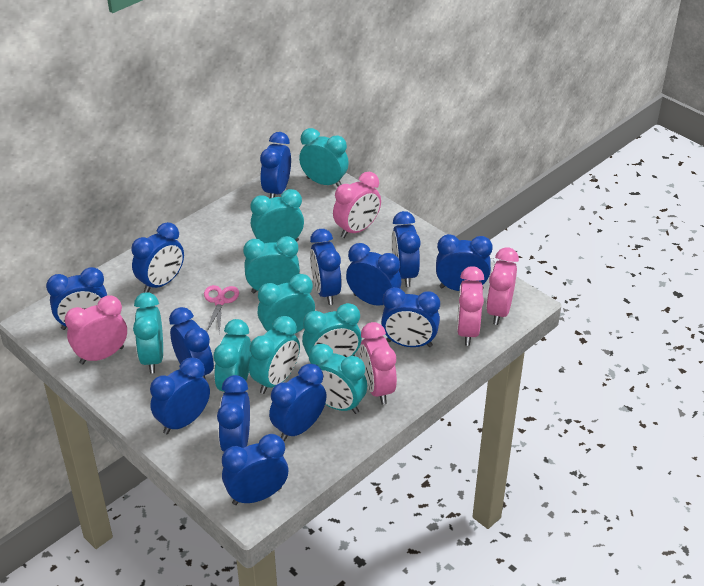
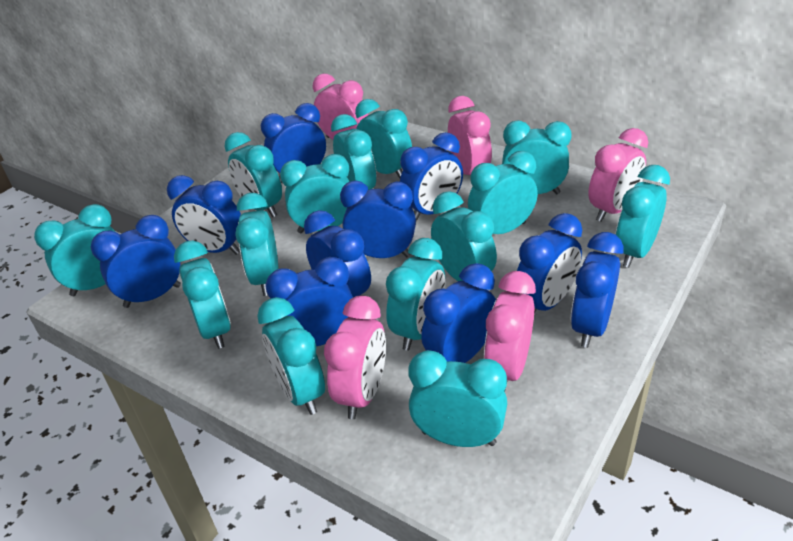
blue clock: 13 -> 10
pink scissors: 1 -> 0
turquoise clock: 9 -> 14

